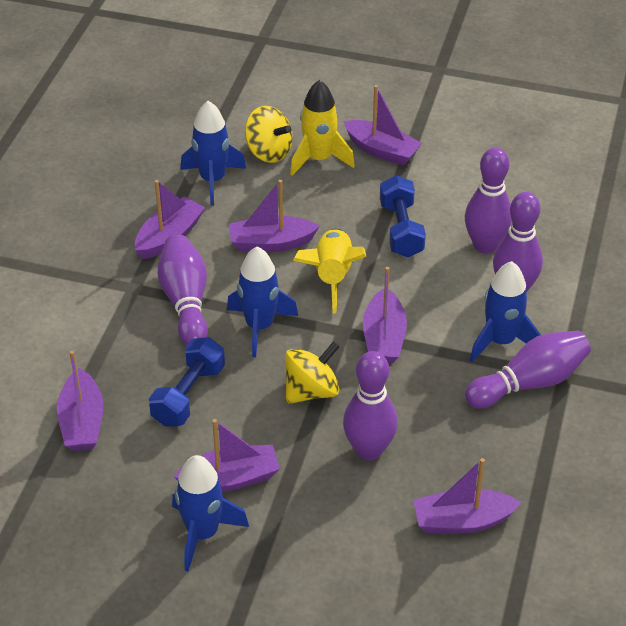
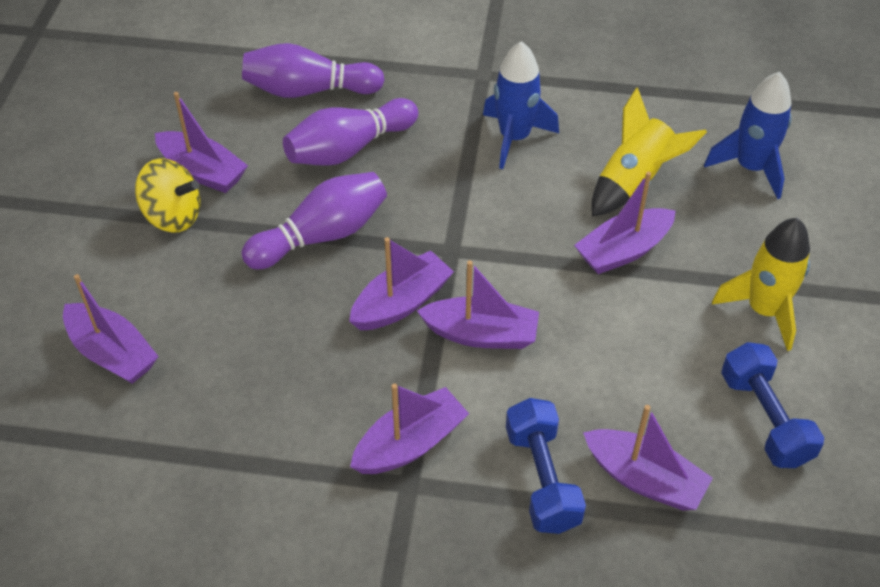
blue rocket: 4 -> 2
purple bowling pin: 5 -> 3
yellow spinning top: 2 -> 1

